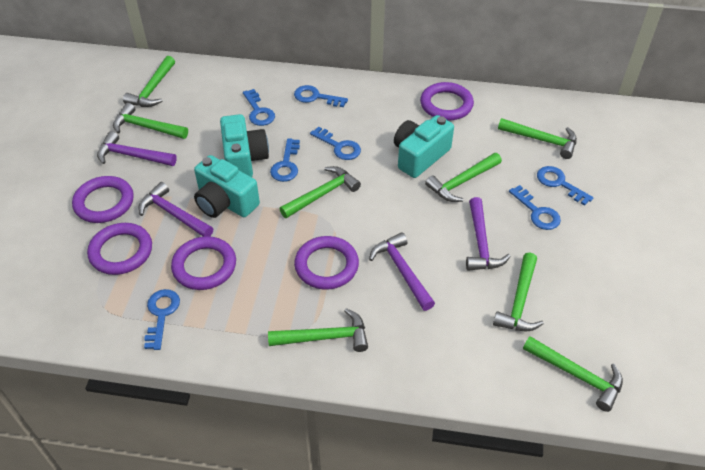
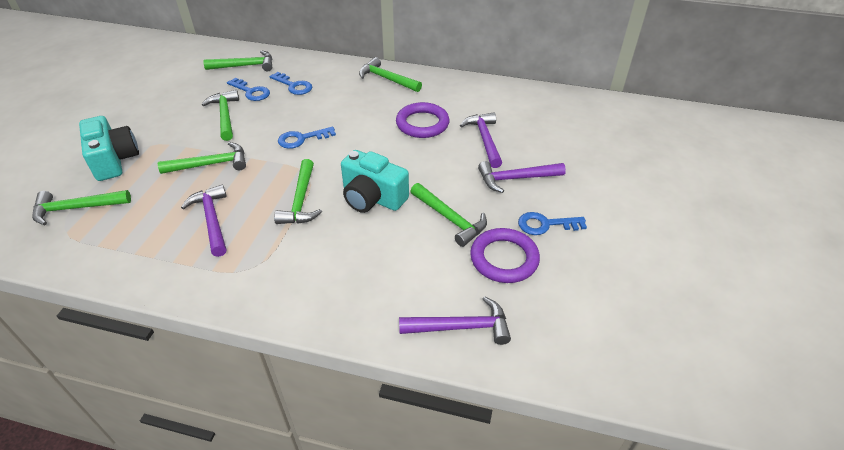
blue key: 7 -> 4
green hammer: 8 -> 7
purple ring: 5 -> 2
turquoise camera: 3 -> 2

